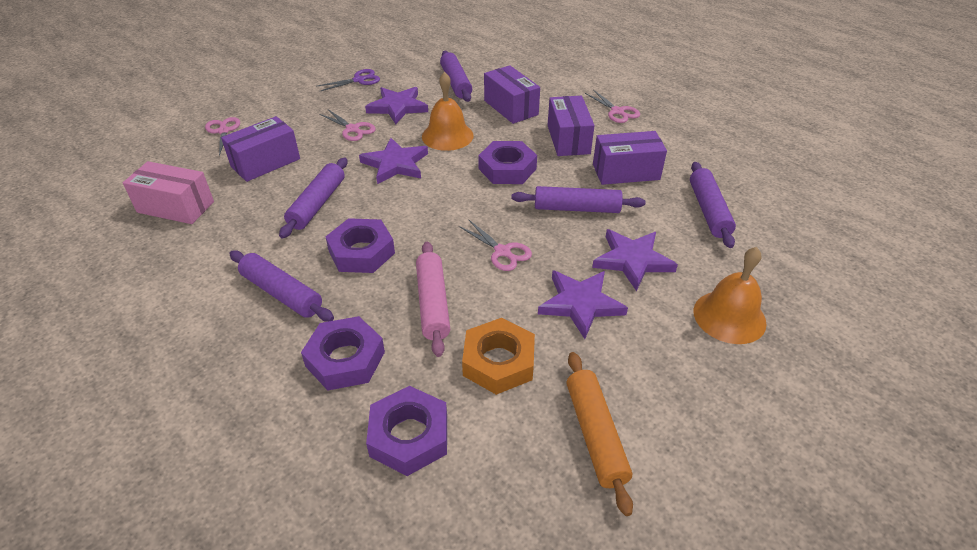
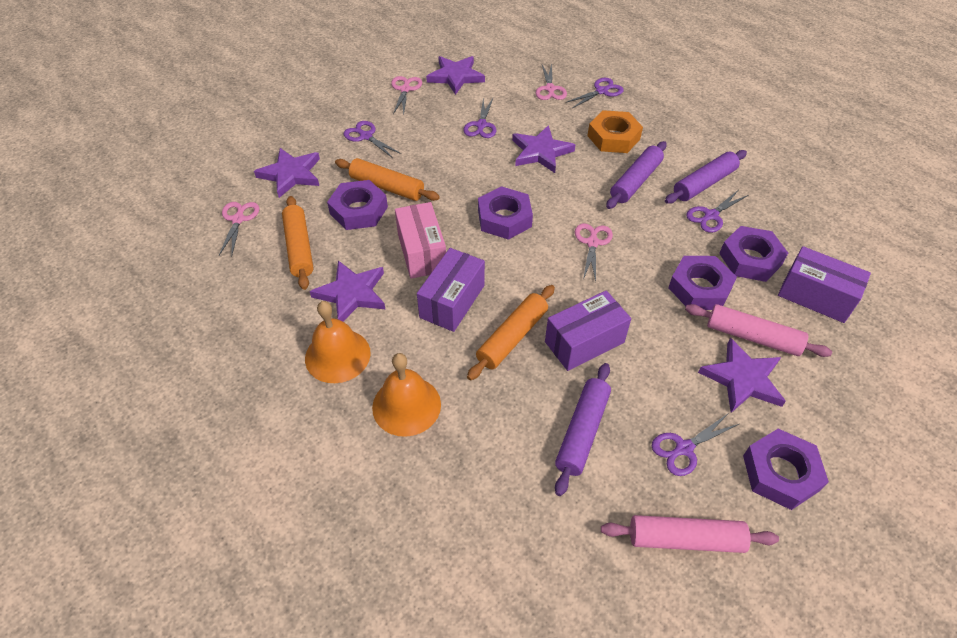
orange rolling pin: 1 -> 3
pink rolling pin: 1 -> 2
purple box: 4 -> 3
purple nut: 4 -> 5
purple rolling pin: 5 -> 3
purple scissors: 1 -> 5
purple star: 4 -> 5

